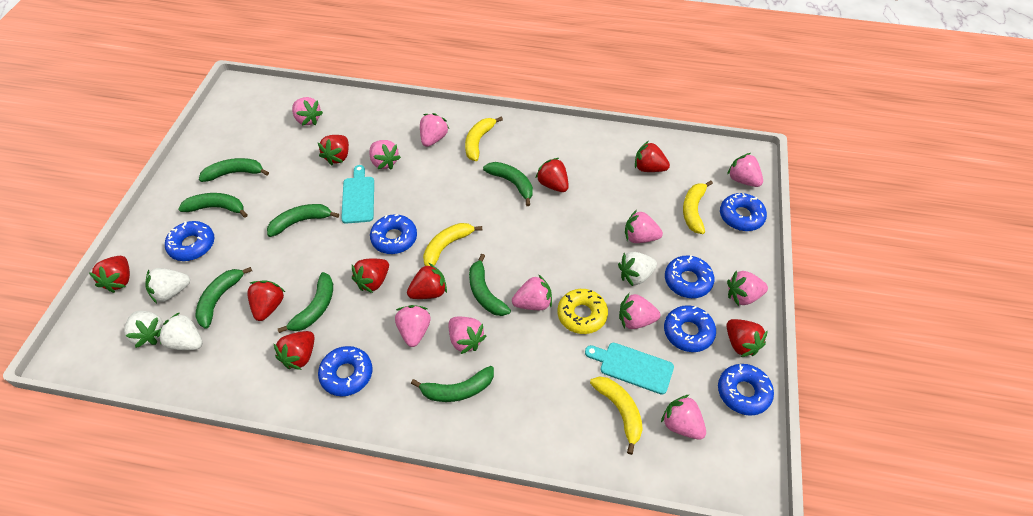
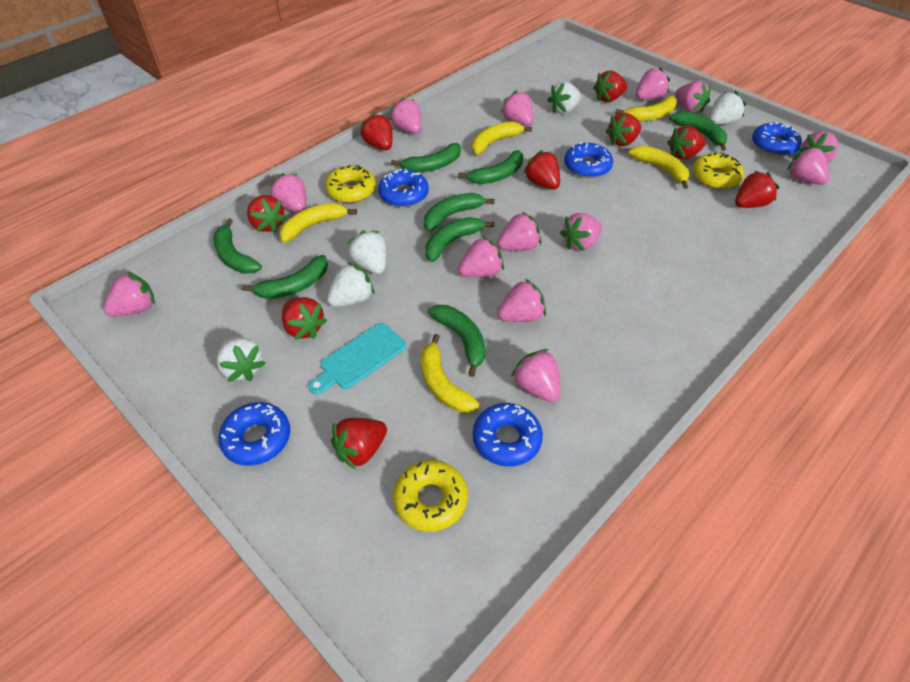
blue donut: 7 -> 5
pink strawberry: 11 -> 13
turquoise cutting board: 2 -> 1
white strawberry: 4 -> 5
yellow banana: 4 -> 5
yellow donut: 1 -> 3

